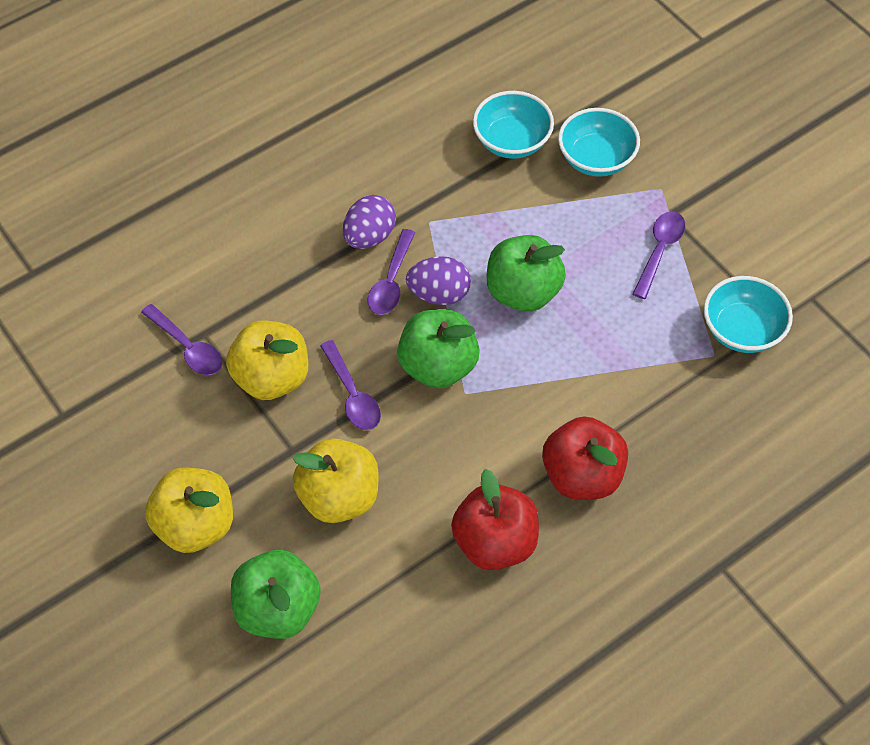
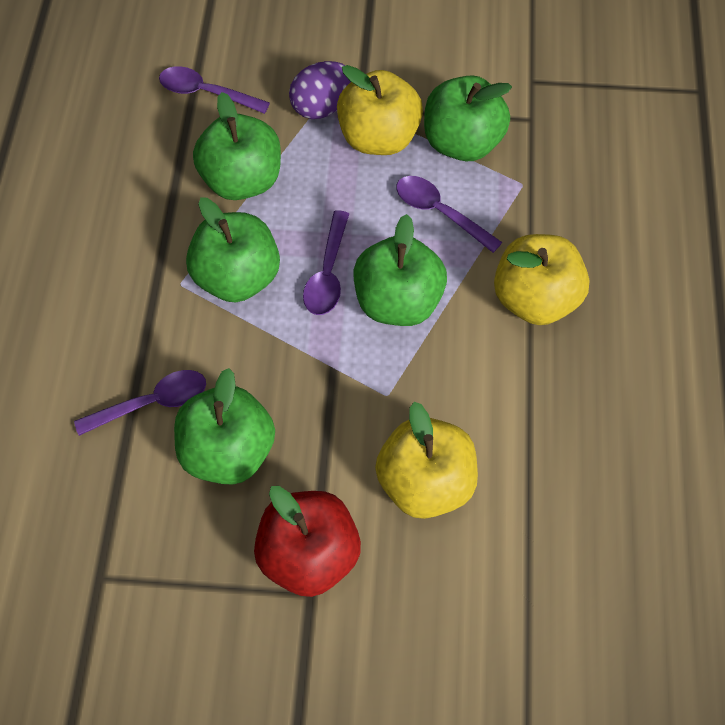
green apple: 3 -> 5
purple egg: 2 -> 1
red apple: 2 -> 1
turquoise bowl: 3 -> 0

